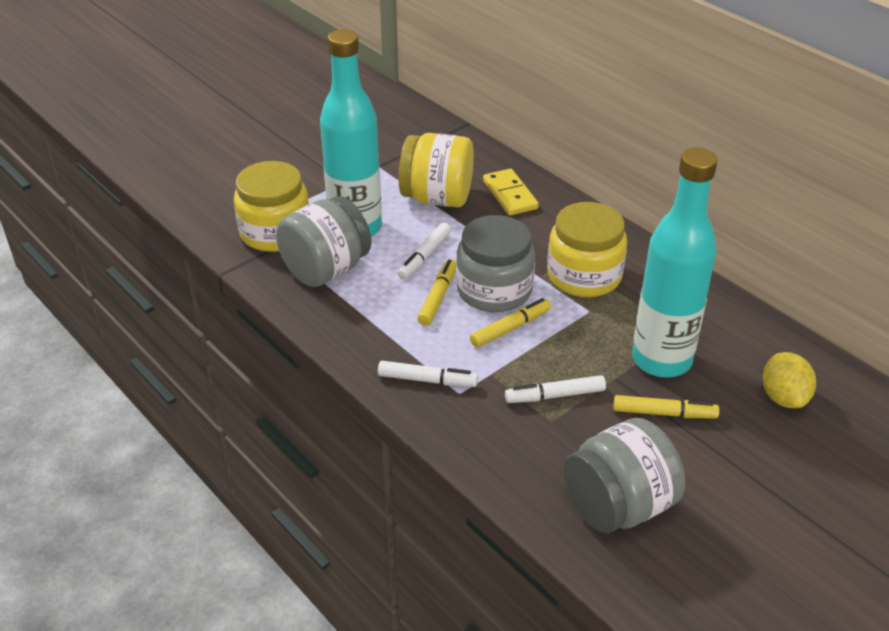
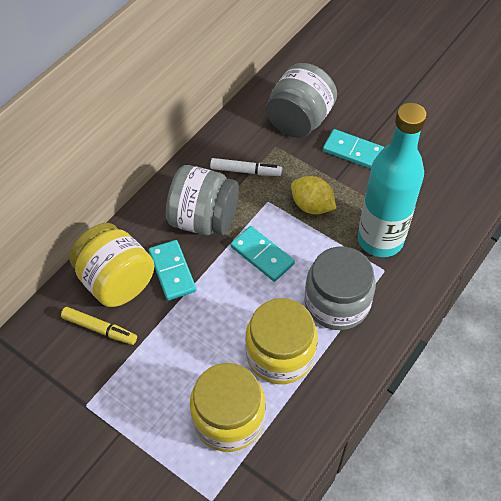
turquoise bottle: 2 -> 1
turquoise domino: 0 -> 3
white marker: 3 -> 1
yellow domino: 1 -> 0
yellow marker: 3 -> 1

